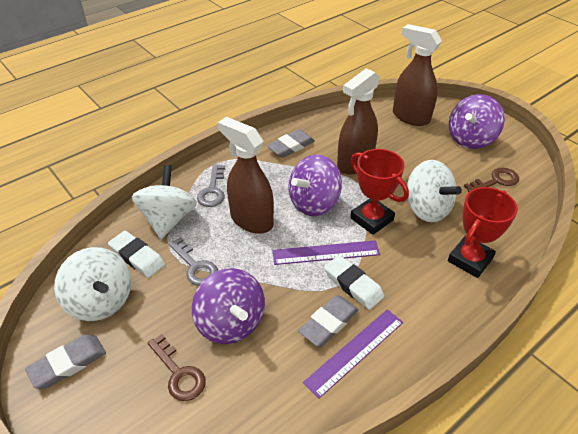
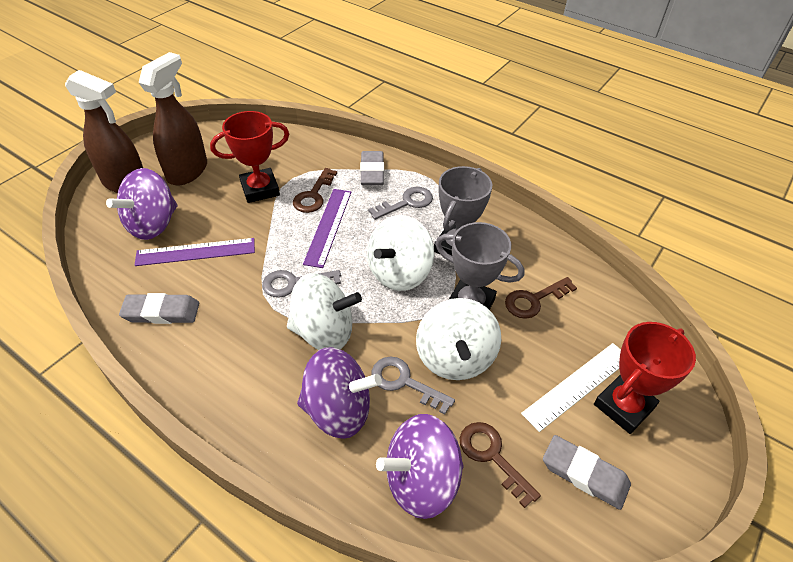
brown key: 2 -> 3
brown spray bottle: 3 -> 2
grey key: 2 -> 3
grey trophy: 0 -> 2
white eraser: 2 -> 0
white ruler: 0 -> 1

